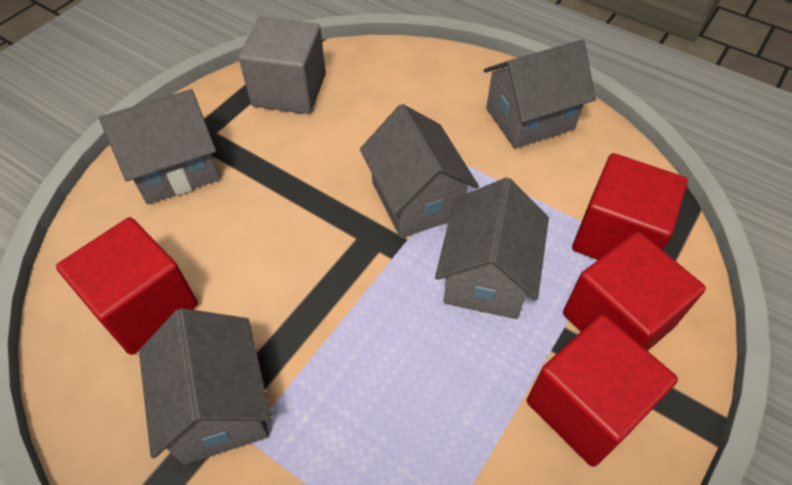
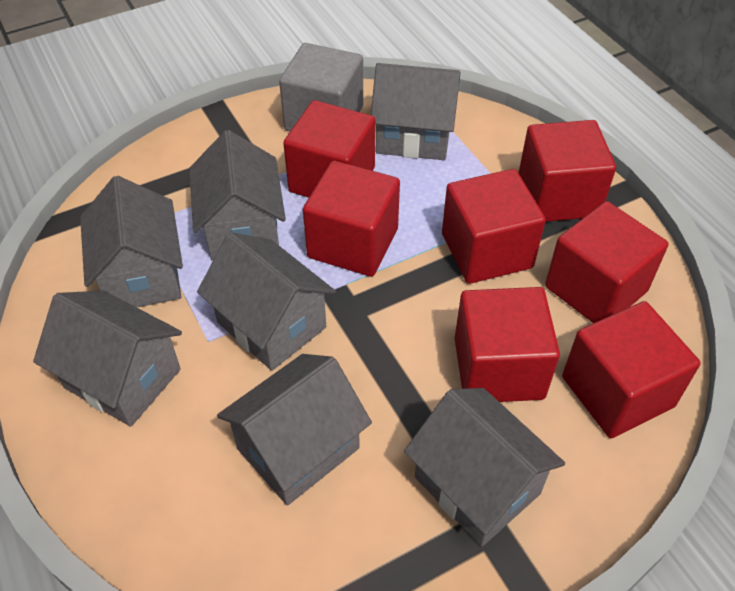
grey house: 5 -> 7
red cube: 4 -> 7

